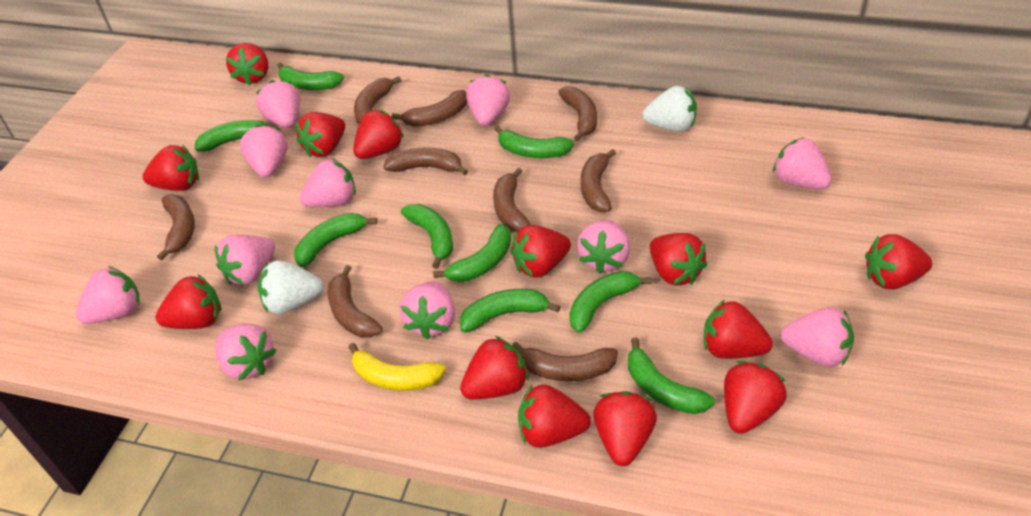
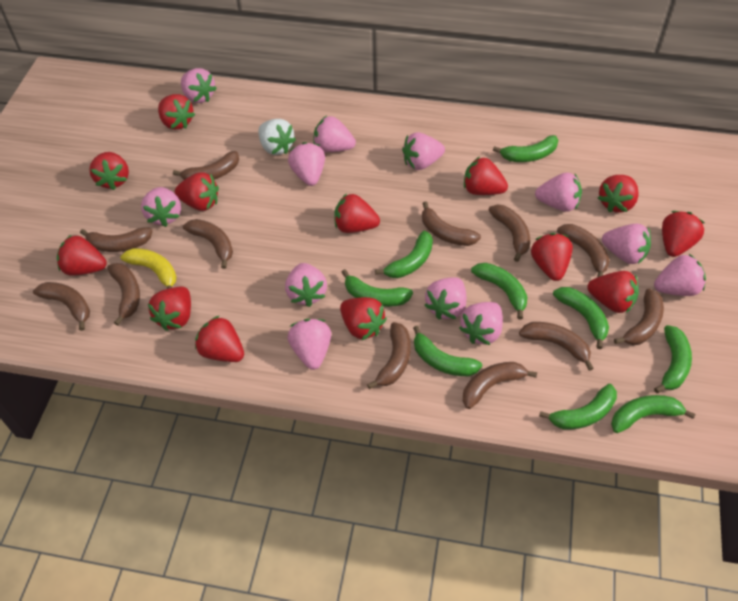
brown banana: 9 -> 12
pink strawberry: 11 -> 12
white strawberry: 2 -> 1

